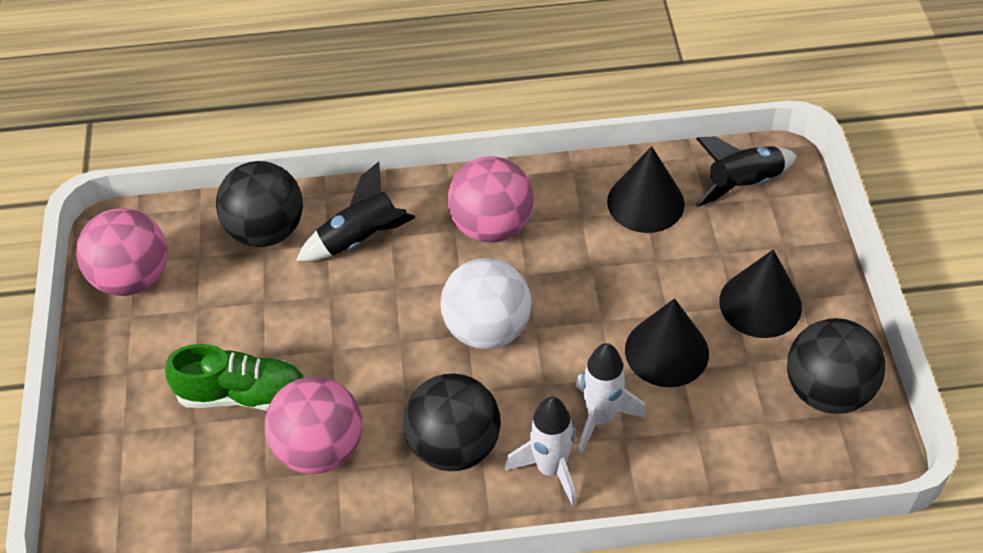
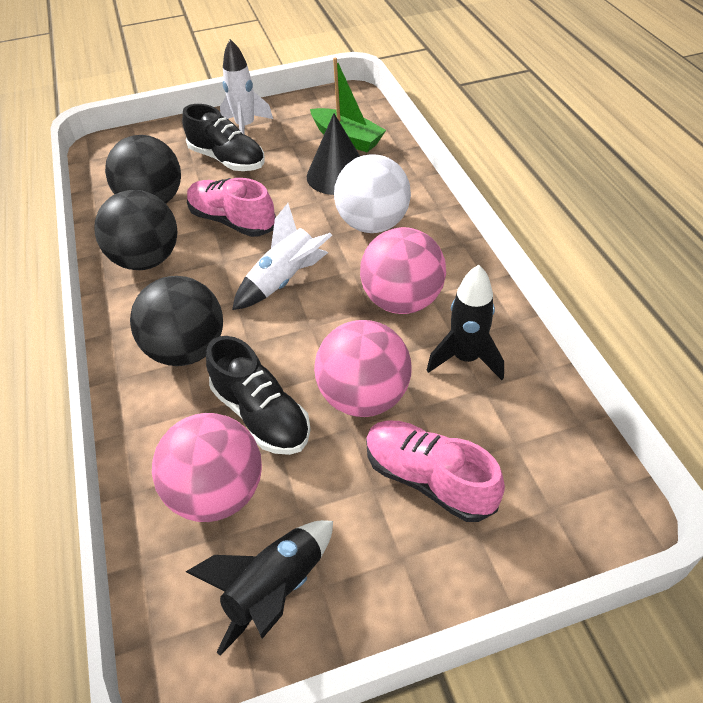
black cone: 3 -> 1
black shoe: 0 -> 2
green boat: 0 -> 1
green shoe: 1 -> 0
pink shoe: 0 -> 2

